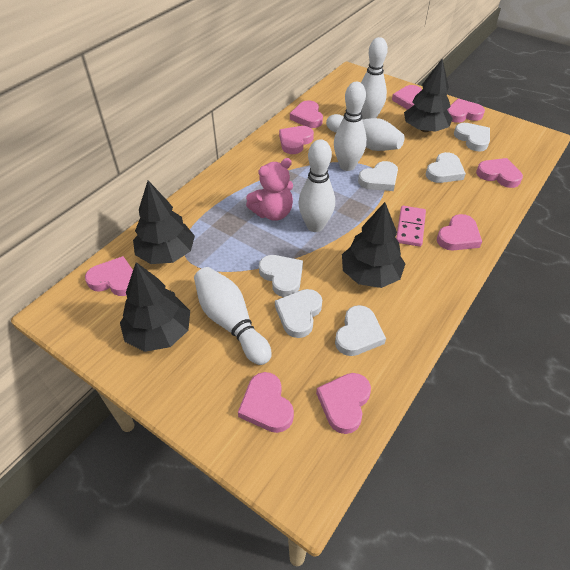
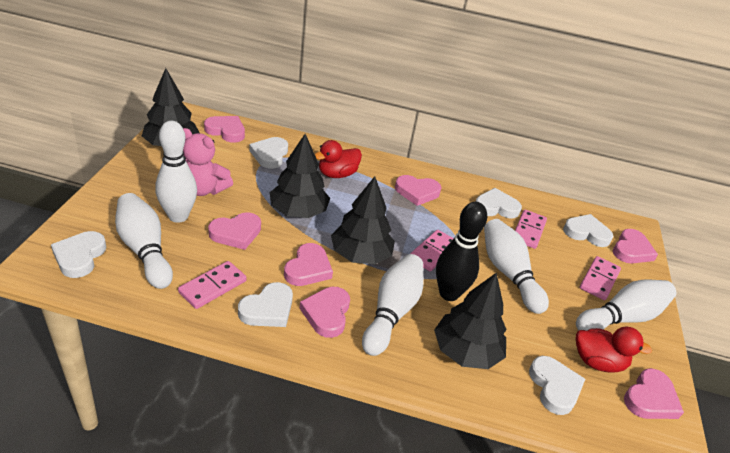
black bowling pin: 0 -> 1
pink domino: 1 -> 4
pink heart: 9 -> 7
red duck: 0 -> 2

